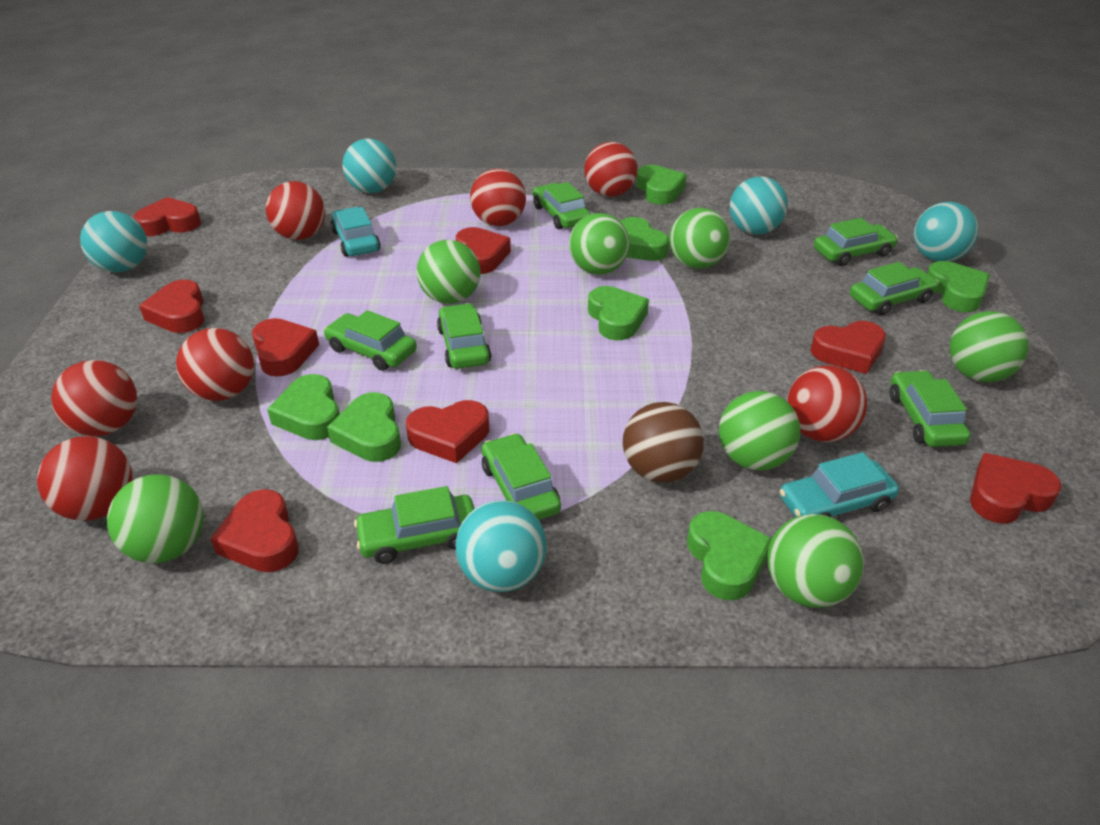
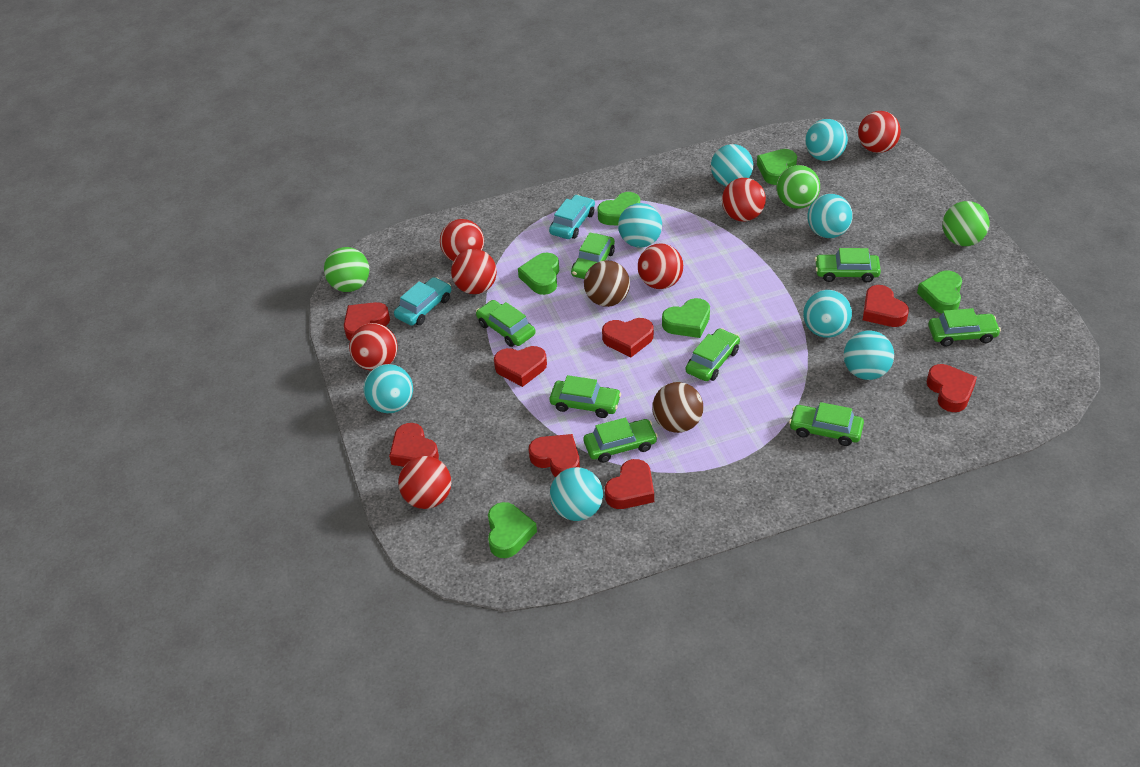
brown ball: 1 -> 2
green ball: 7 -> 3
green heart: 7 -> 6
turquoise ball: 5 -> 8

